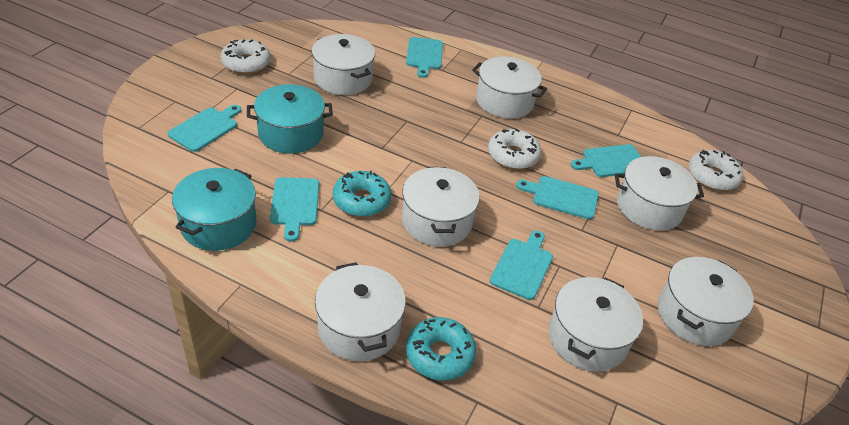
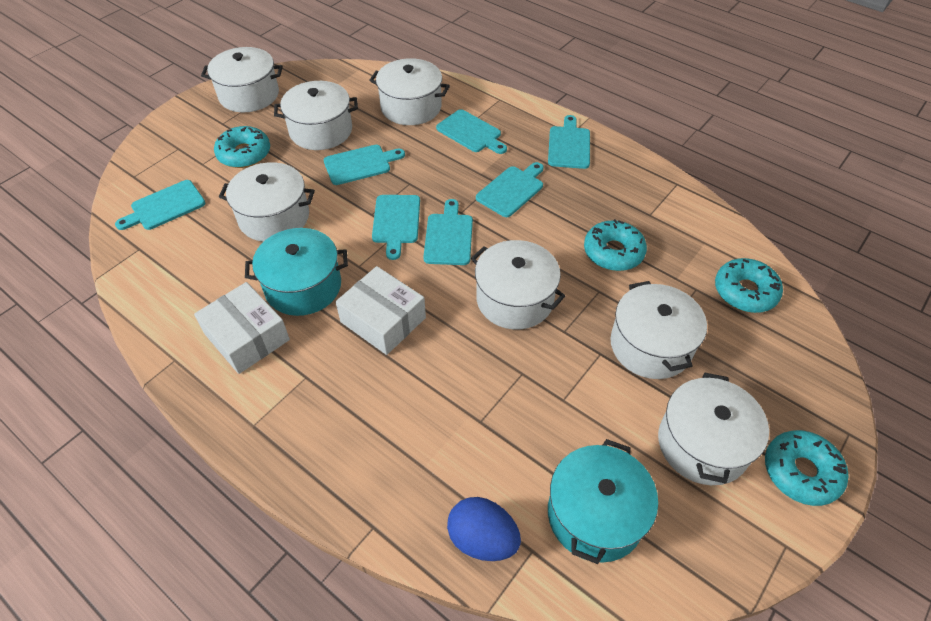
blue egg: 0 -> 1
turquoise cutting board: 6 -> 7
turquoise donut: 2 -> 4
white box: 0 -> 2
white donut: 3 -> 0

